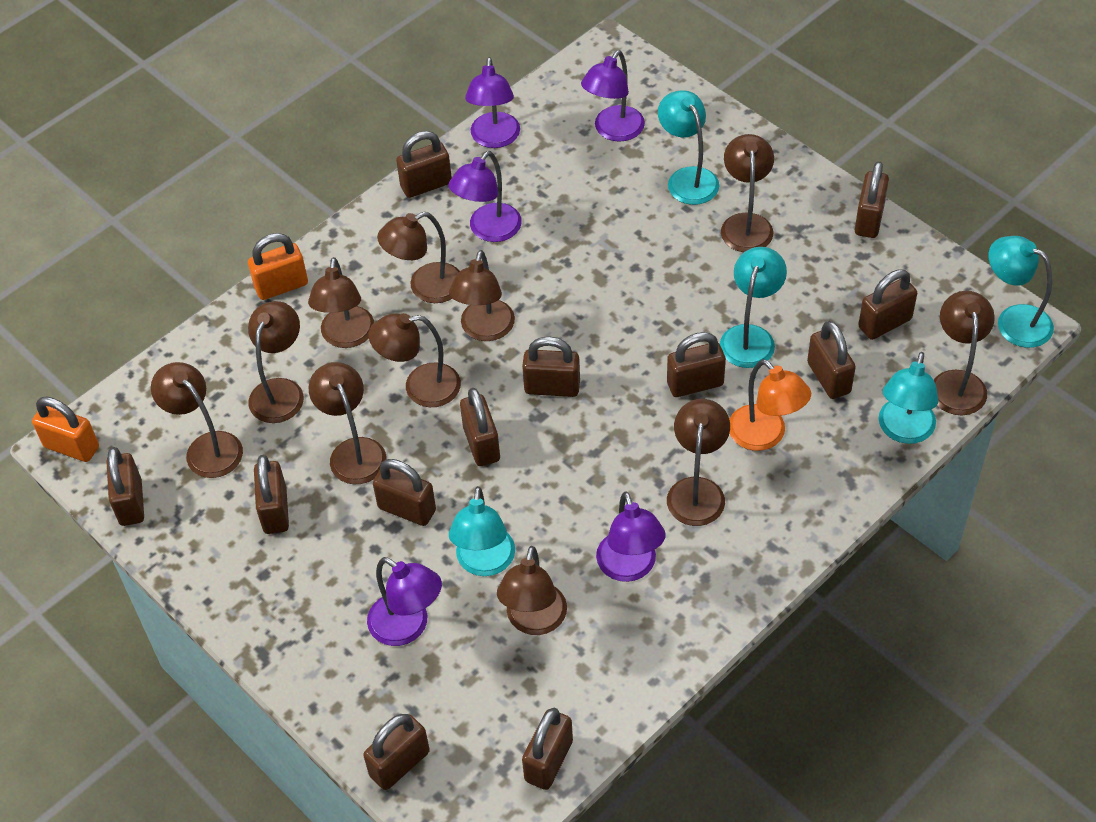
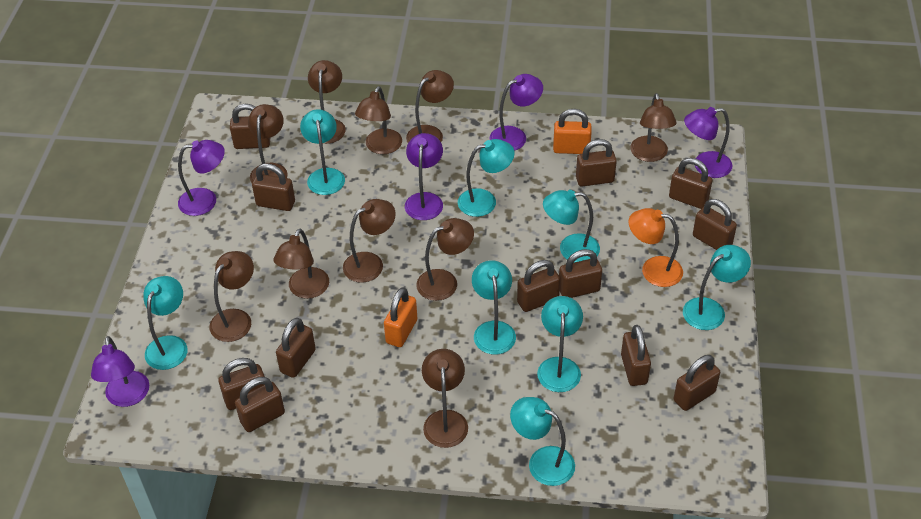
brown lamp: 11 -> 10
turquoise lamp: 5 -> 8

